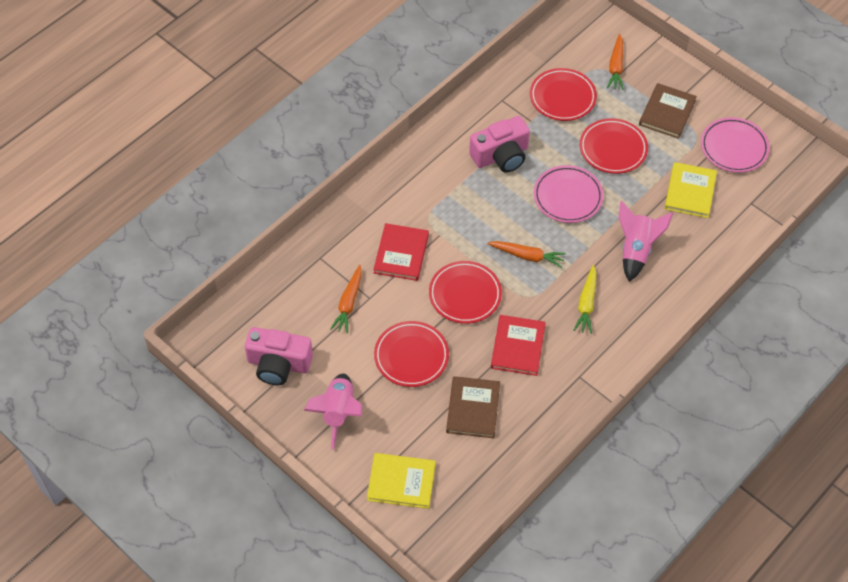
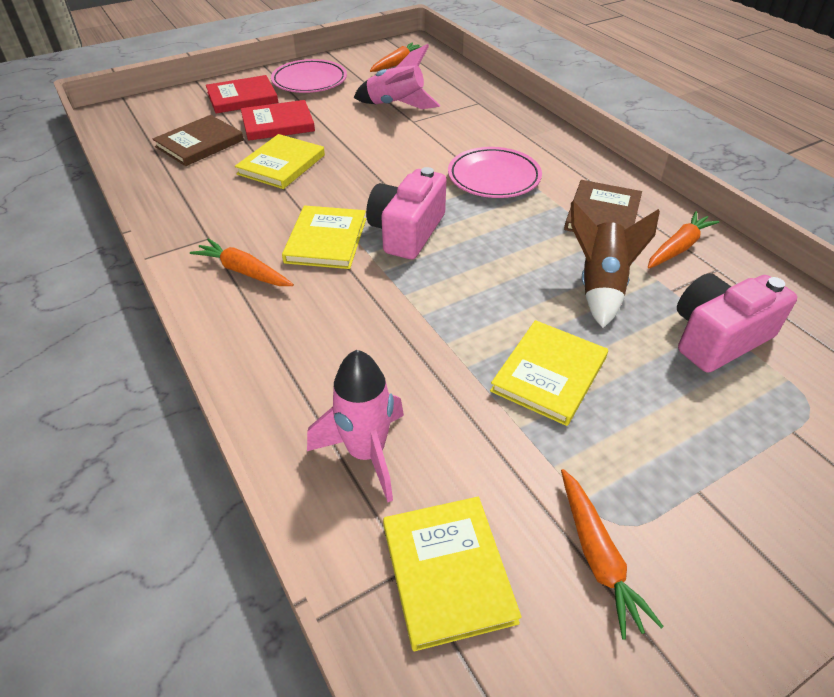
brown rocket: 0 -> 1
orange carrot: 3 -> 4
red plate: 4 -> 0
yellow book: 2 -> 4
yellow carrot: 1 -> 0

